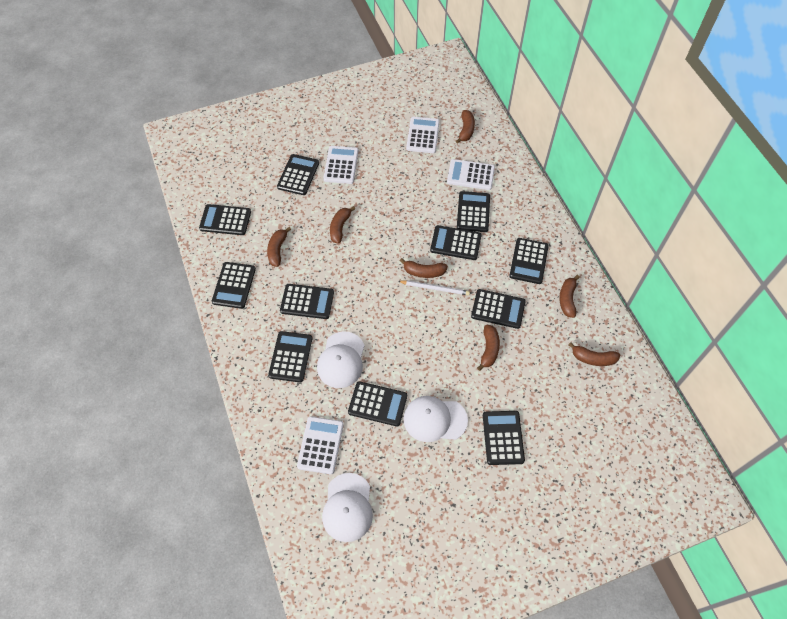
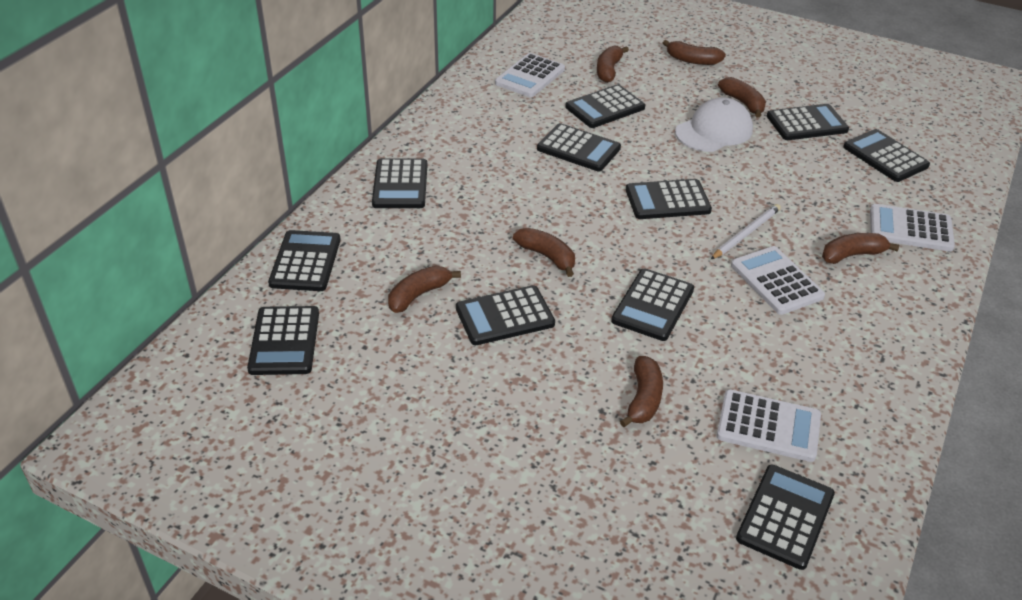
white cap: 3 -> 1

